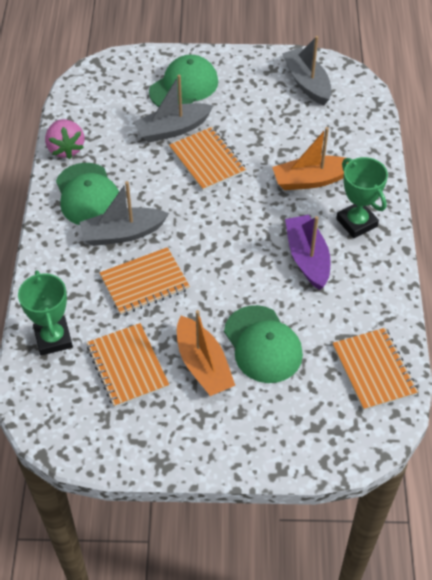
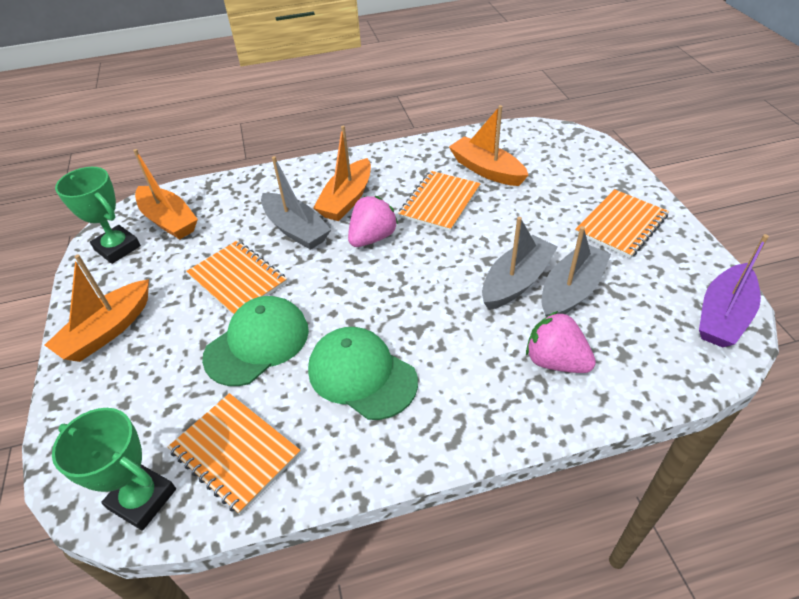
green cap: 3 -> 2
orange boat: 2 -> 4
pink strawberry: 1 -> 2

